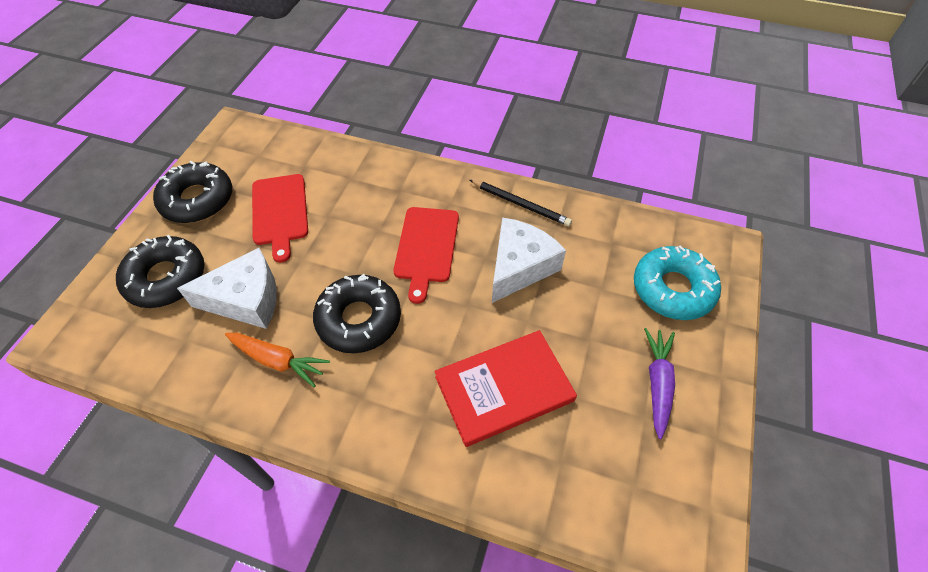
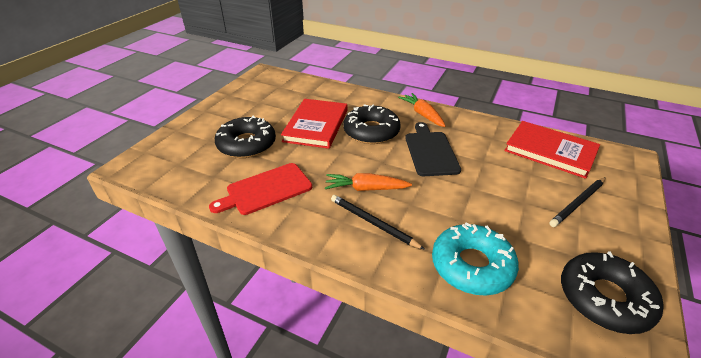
black cutting board: 0 -> 1
black pencil: 1 -> 2
orange carrot: 1 -> 2
purple carrot: 1 -> 0
red book: 1 -> 2
red cutting board: 2 -> 1
white cheese: 2 -> 0

